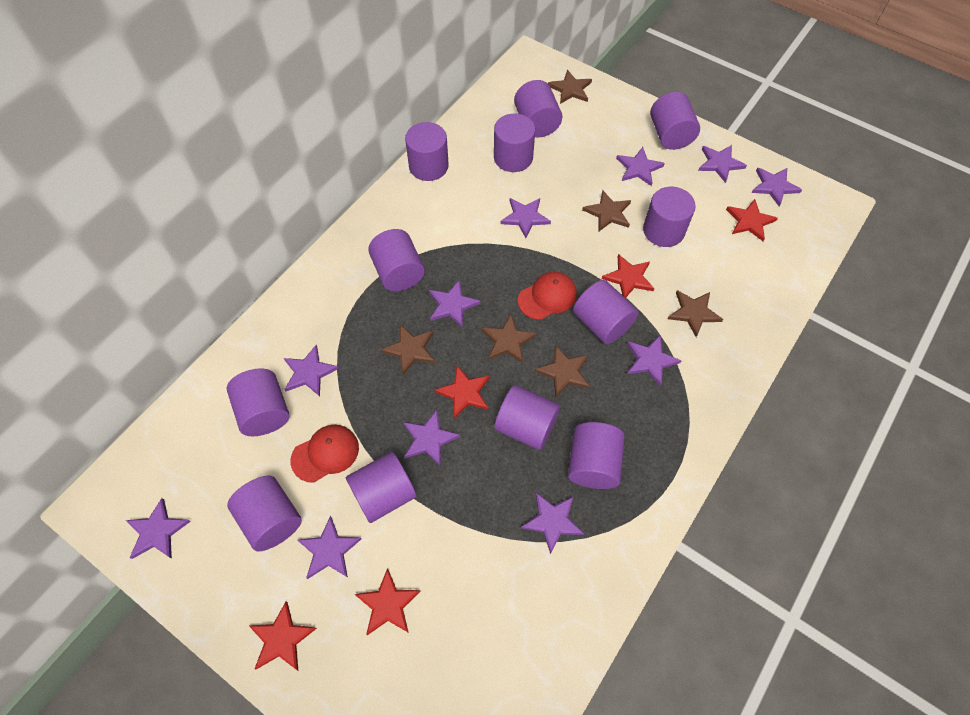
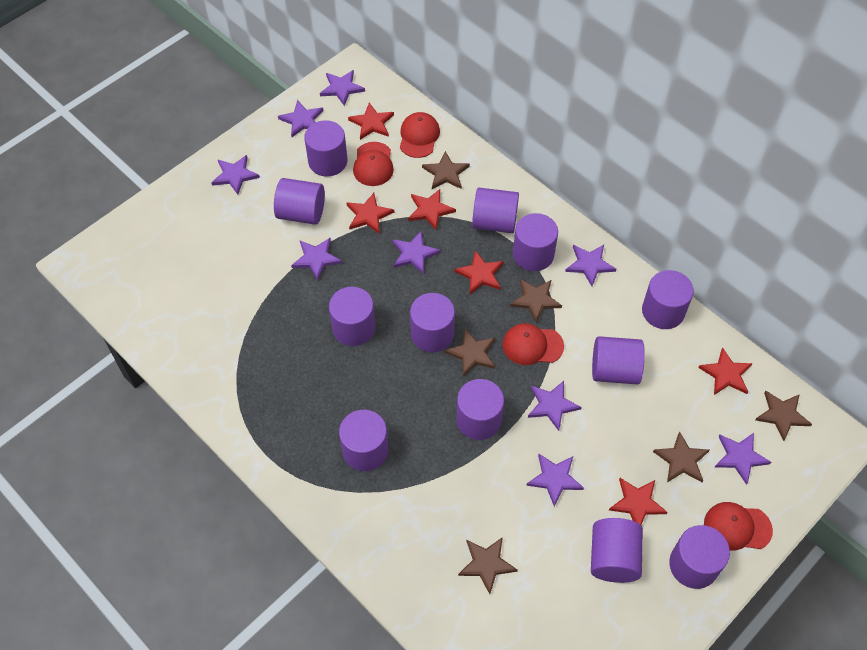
purple star: 11 -> 9
red cap: 2 -> 4
red star: 5 -> 6

